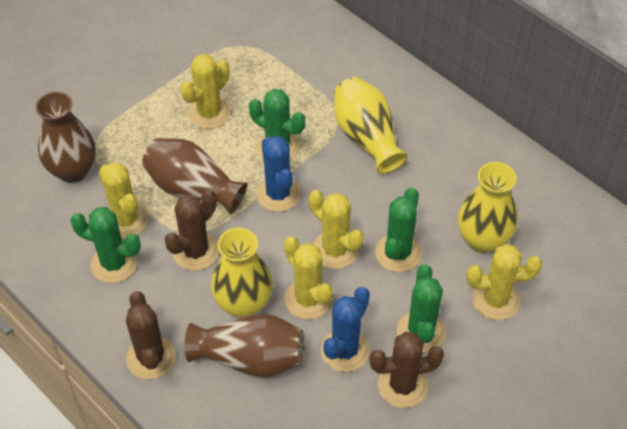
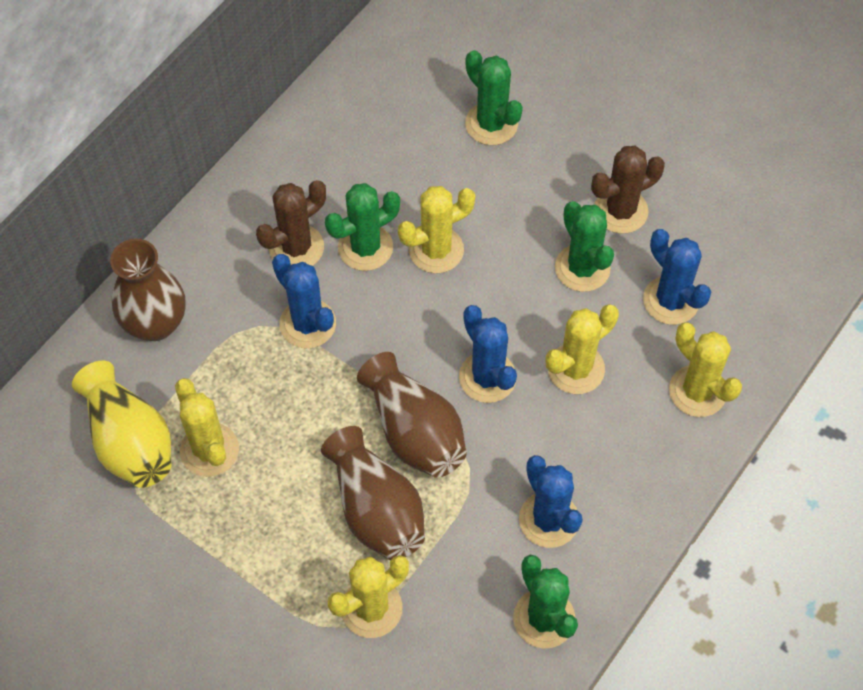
blue cactus: 2 -> 4
brown cactus: 3 -> 2
yellow vase: 3 -> 1

